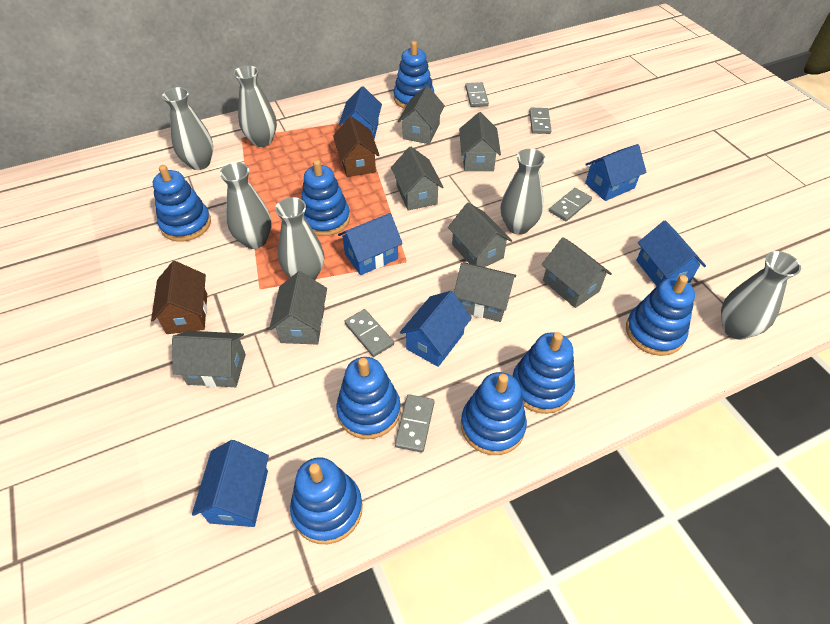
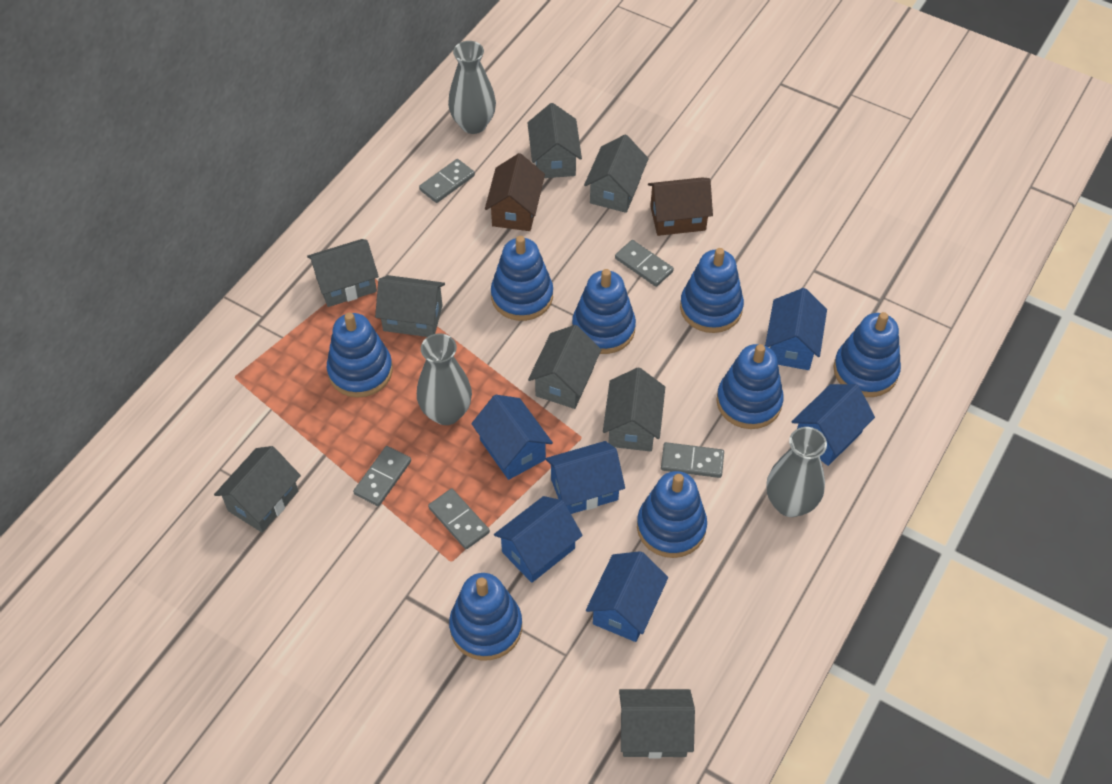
grey vase: 6 -> 3

